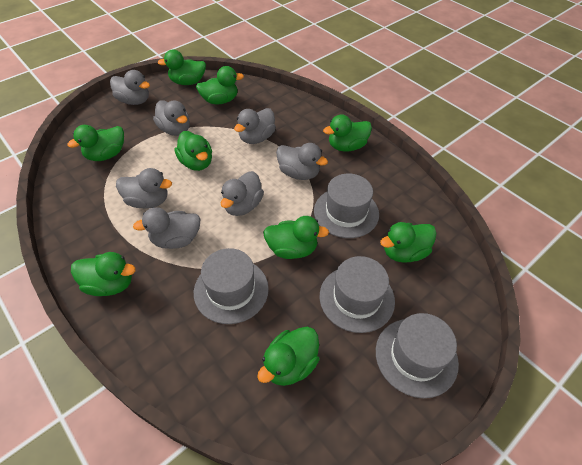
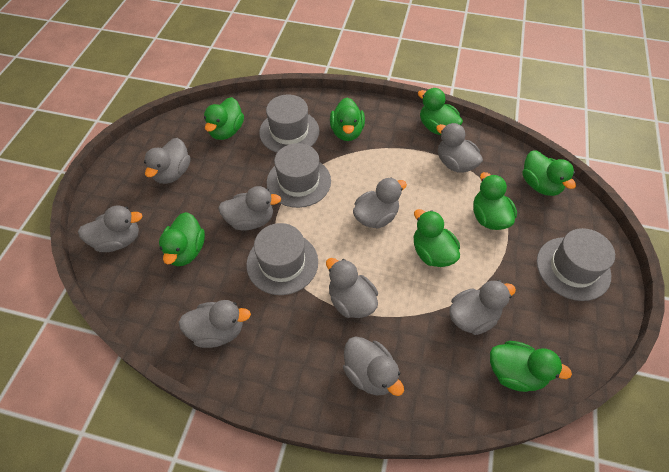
green duck: 9 -> 8
grey duck: 7 -> 9

